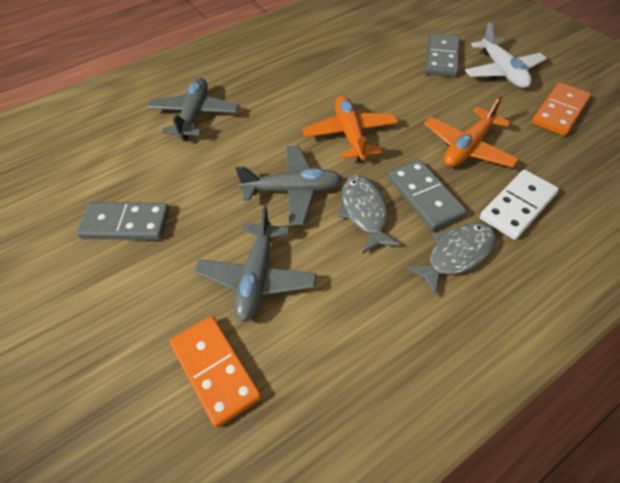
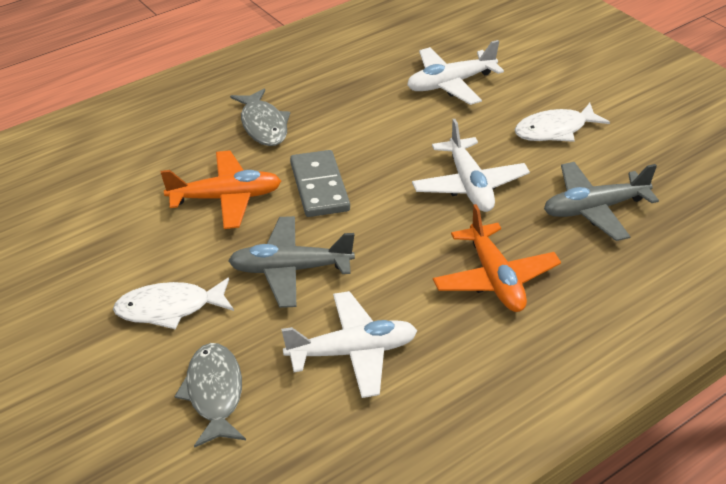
grey domino: 3 -> 1
grey plane: 3 -> 2
orange domino: 2 -> 0
white domino: 1 -> 0
white fish: 0 -> 2
white plane: 1 -> 3

